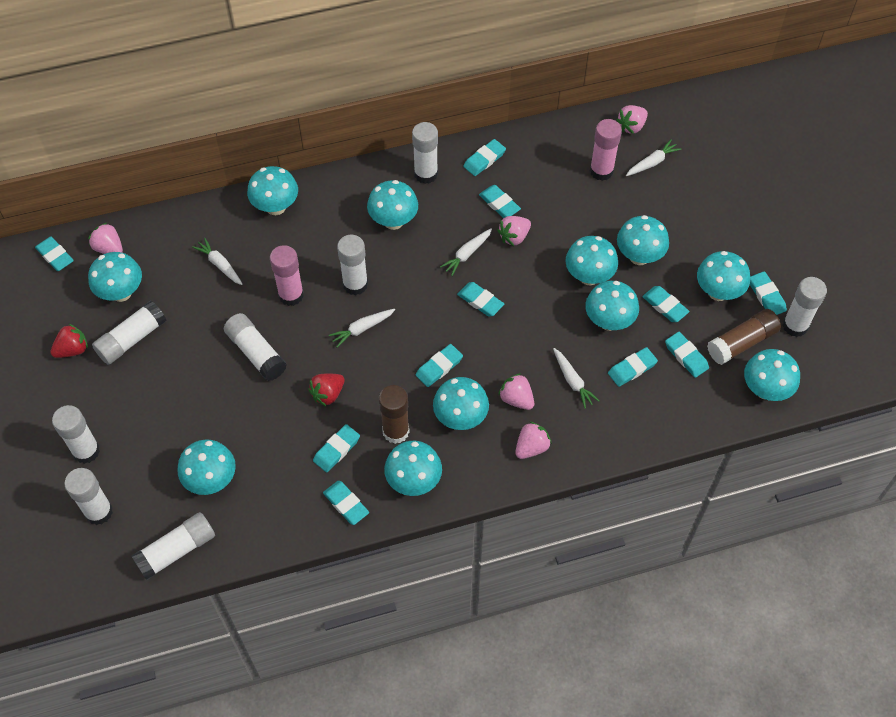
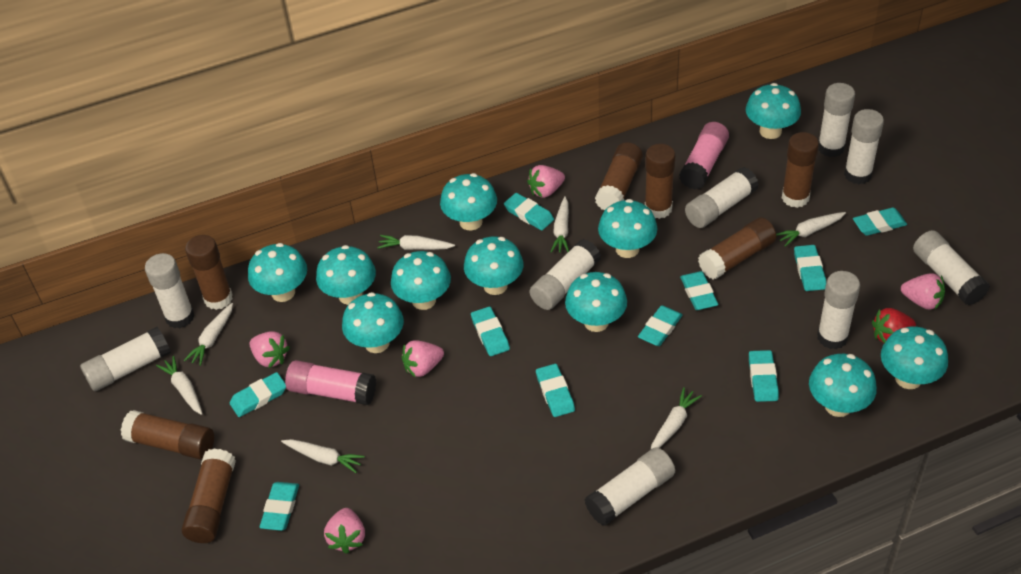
brown glue stick: 2 -> 7
red strawberry: 2 -> 1
turquoise eraser: 11 -> 10
white carrot: 5 -> 7
white glue stick: 8 -> 9

